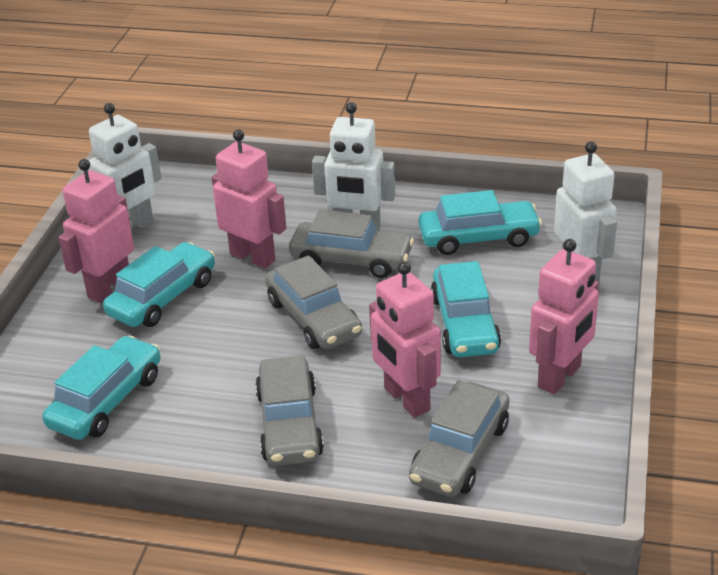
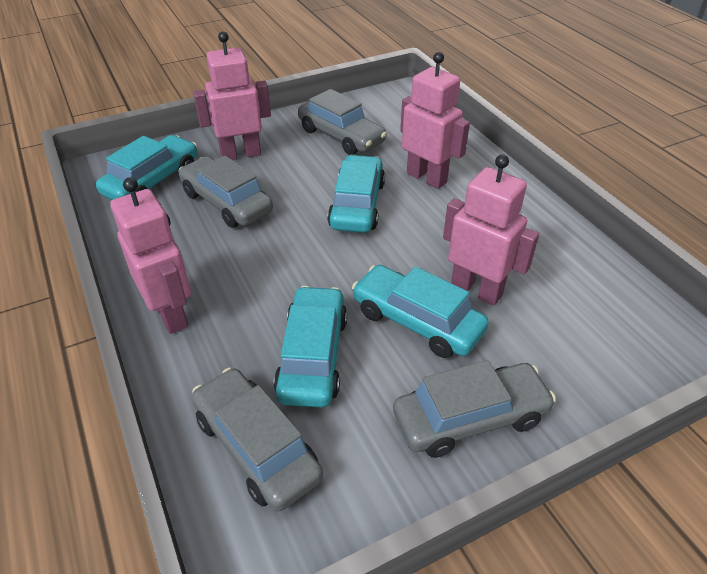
white robot: 3 -> 0

